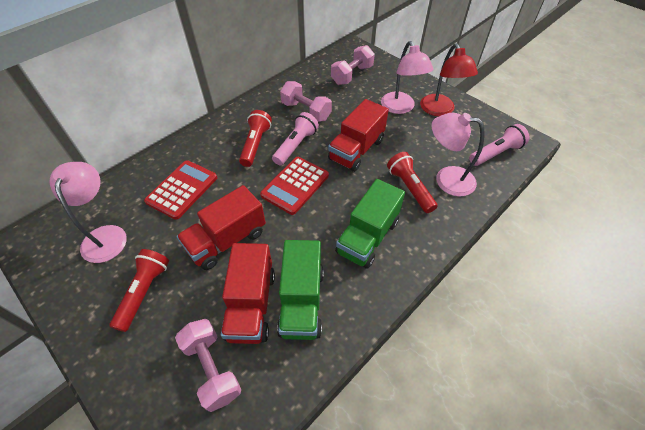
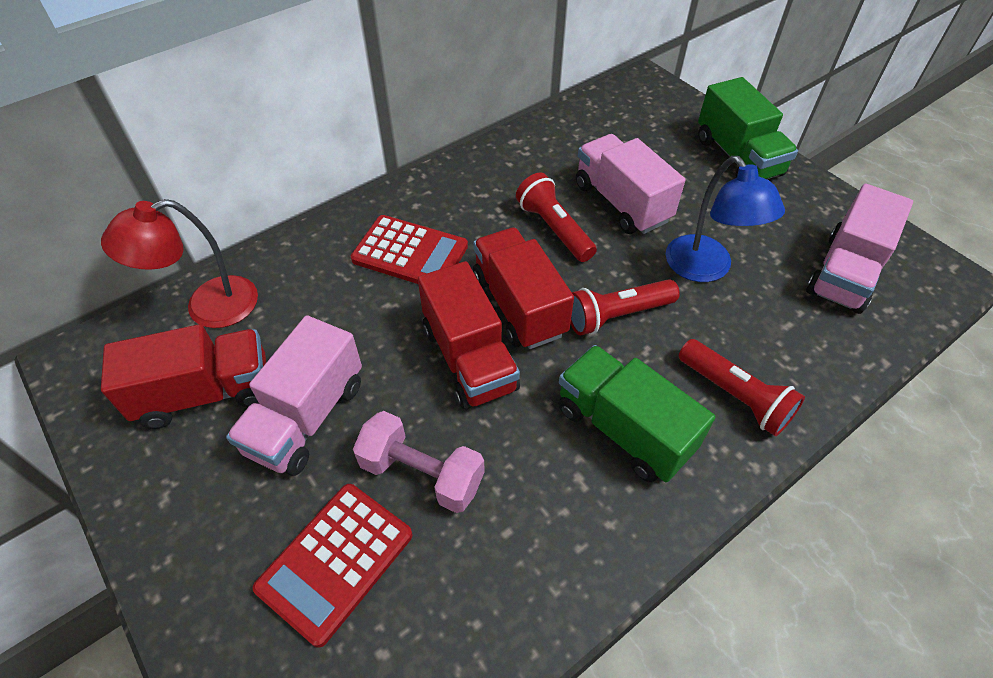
blue lamp: 0 -> 1
pink dumbbell: 3 -> 1
pink flashlight: 2 -> 0
pink lamp: 3 -> 0
pink truck: 0 -> 3

